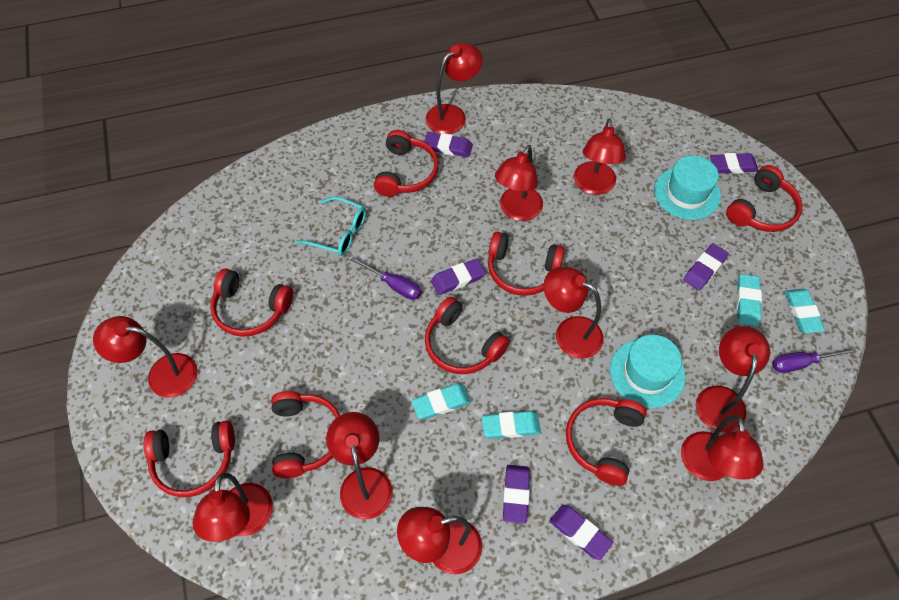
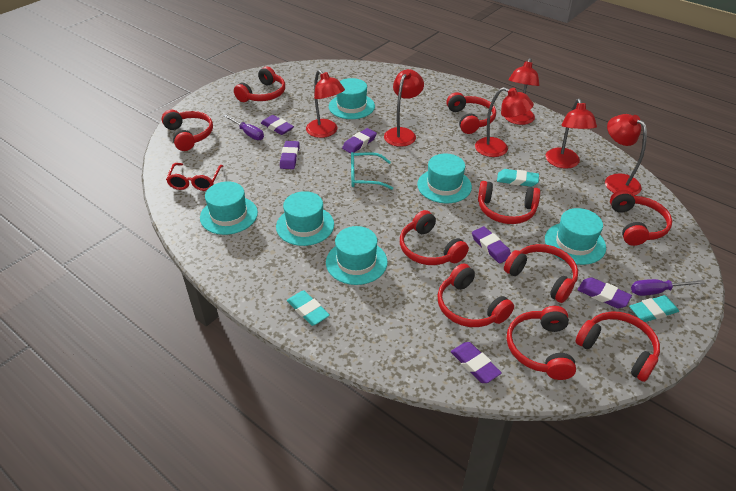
red glasses: 0 -> 1
red headphones: 8 -> 10
red lamp: 10 -> 6
turquoise eraser: 4 -> 3
turquoise hat: 2 -> 6

